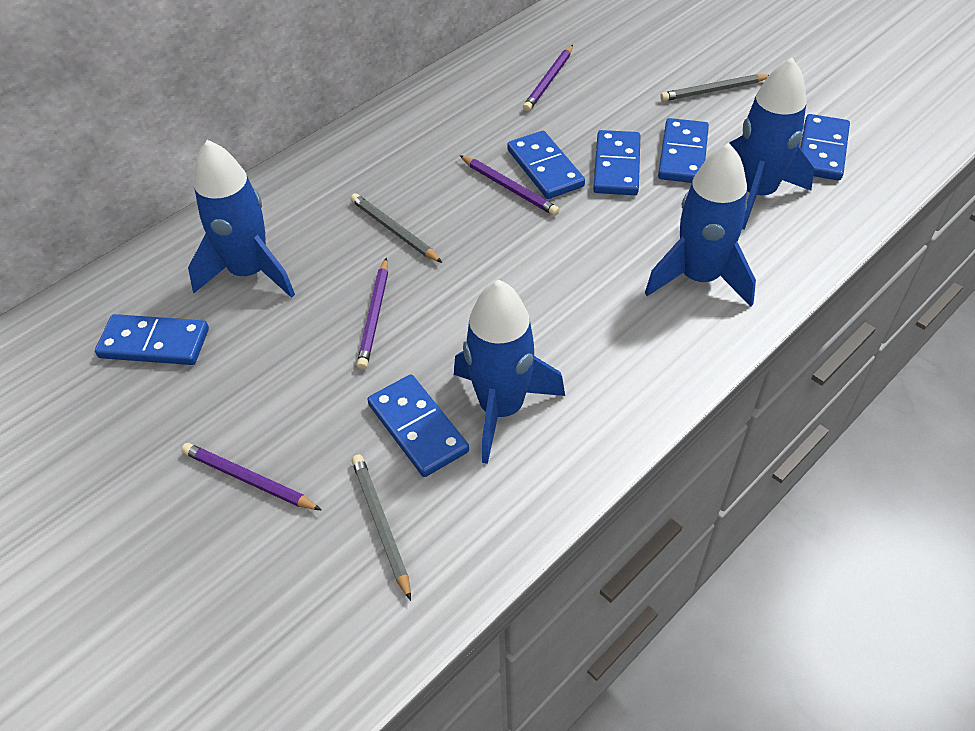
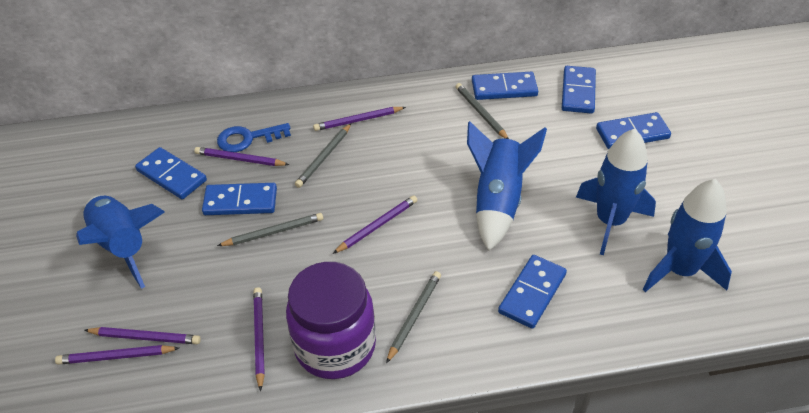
blue key: 0 -> 1
grey pencil: 3 -> 4
purple jar: 0 -> 1
purple pencil: 4 -> 6

